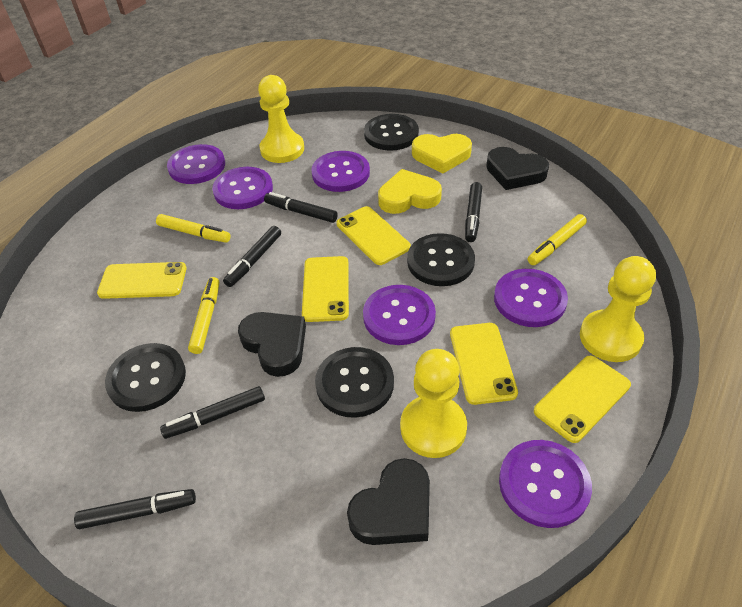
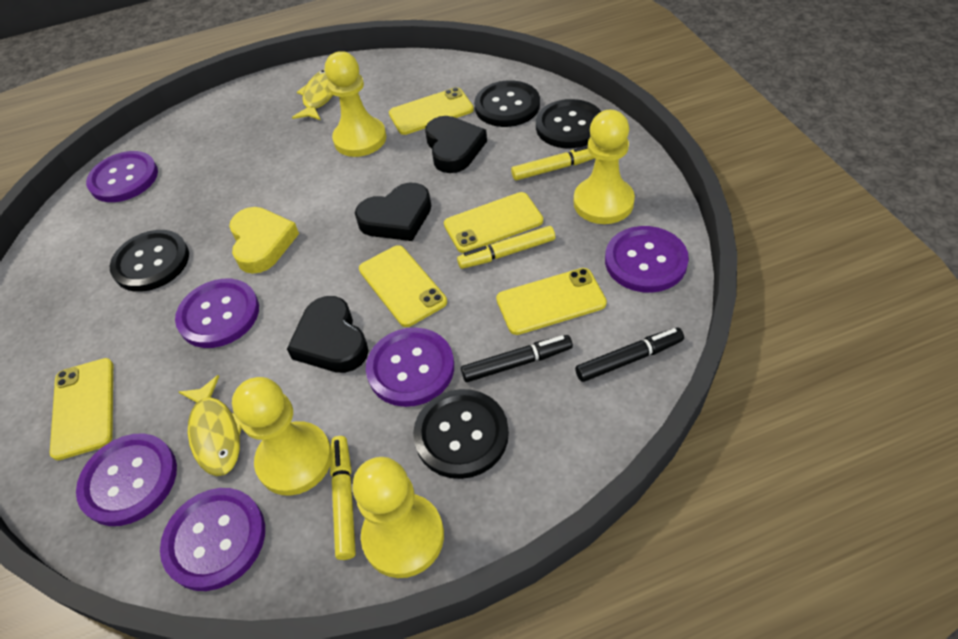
black marker: 5 -> 2
yellow fish: 0 -> 2
yellow heart: 2 -> 1
yellow pawn: 3 -> 4

